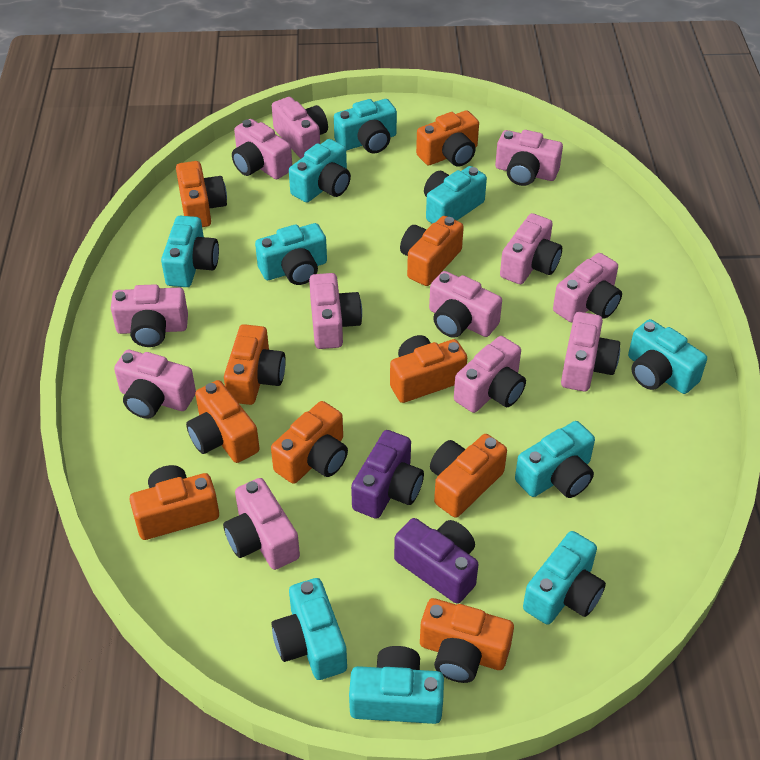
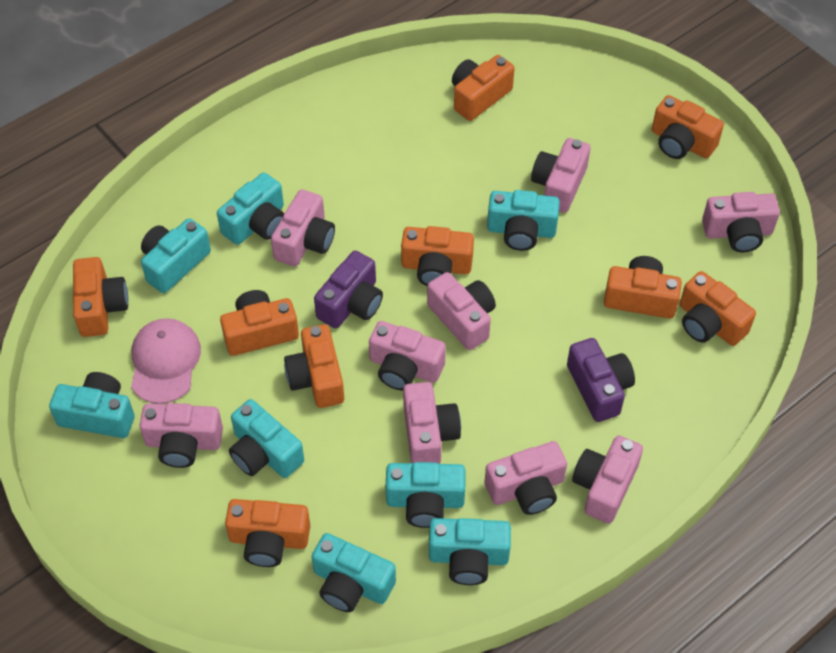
orange camera: 10 -> 9
pink camera: 12 -> 9
pink cap: 0 -> 1
turquoise camera: 10 -> 8

